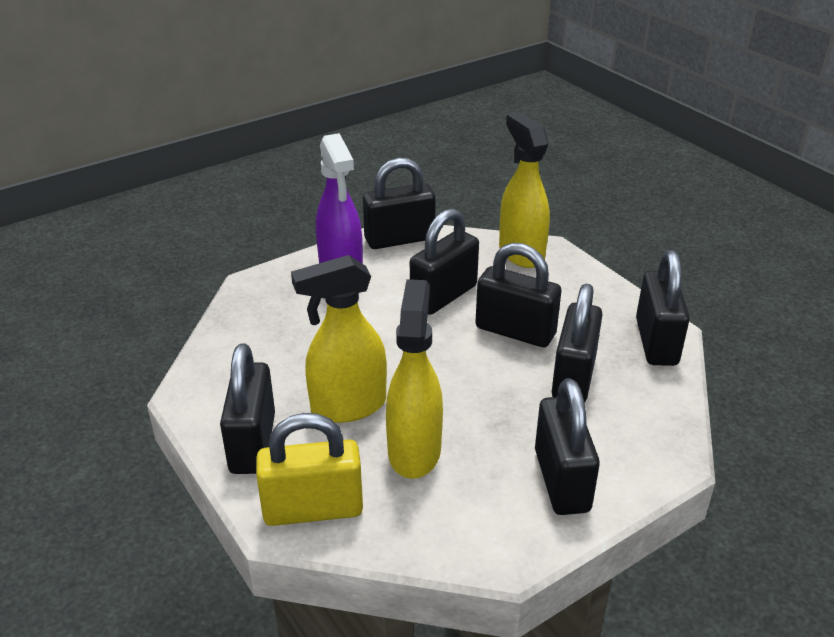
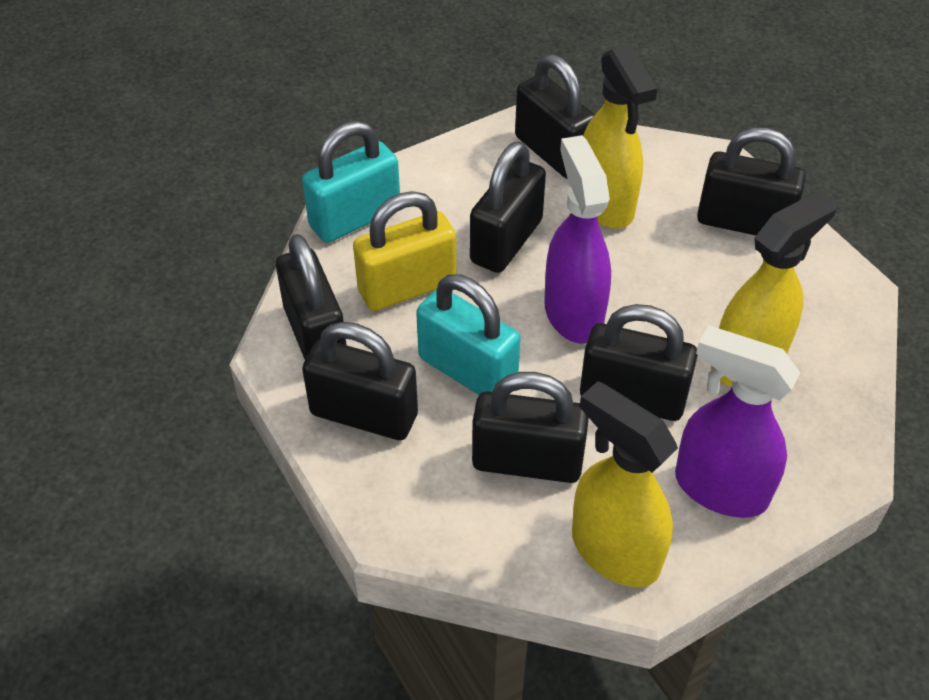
purple spray bottle: 1 -> 2
turquoise padlock: 0 -> 2

